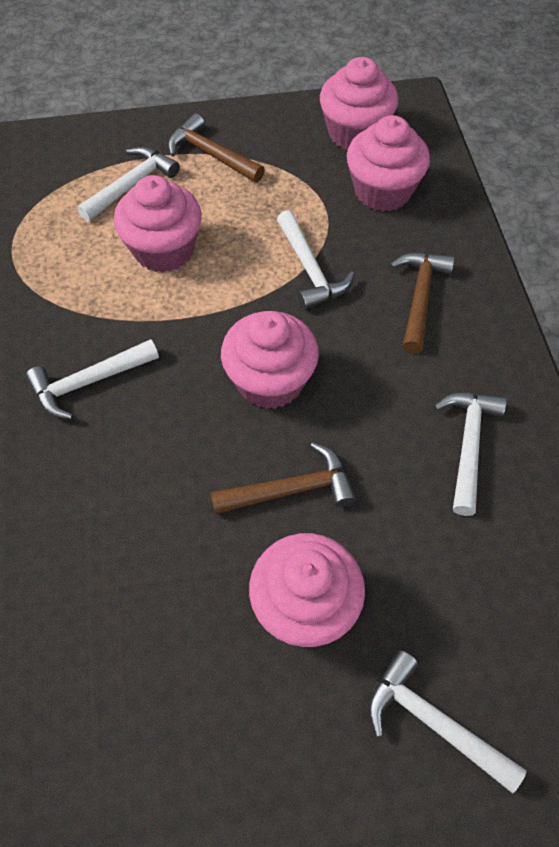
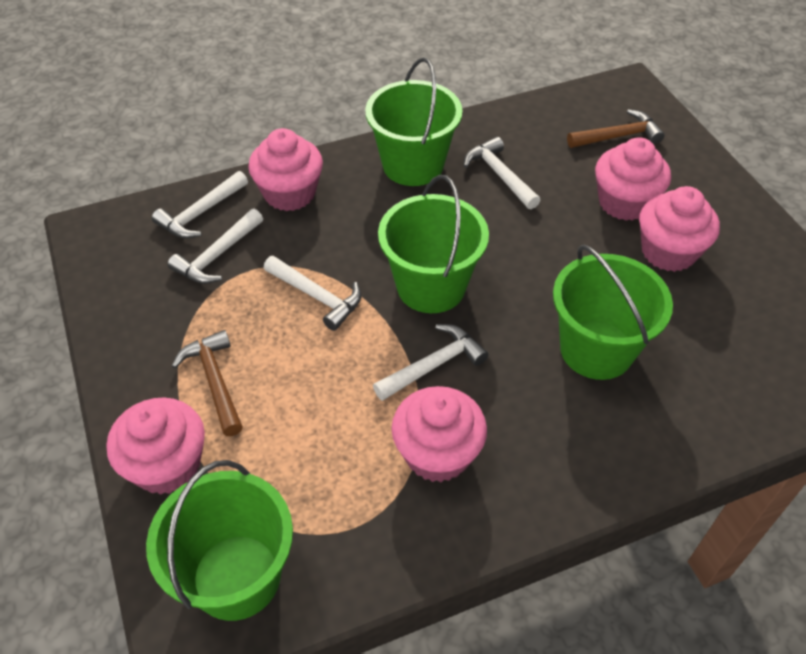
brown hammer: 3 -> 2
green bucket: 0 -> 4

